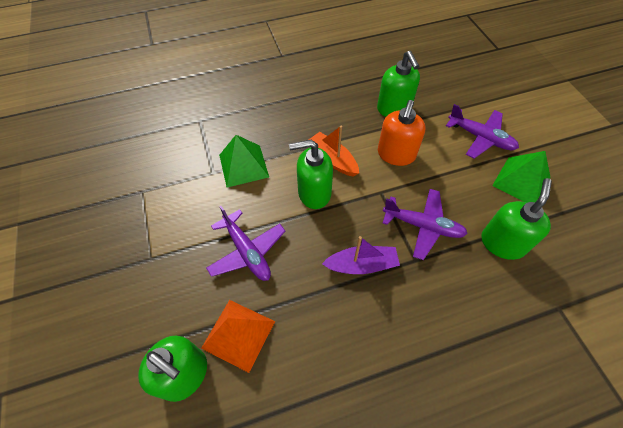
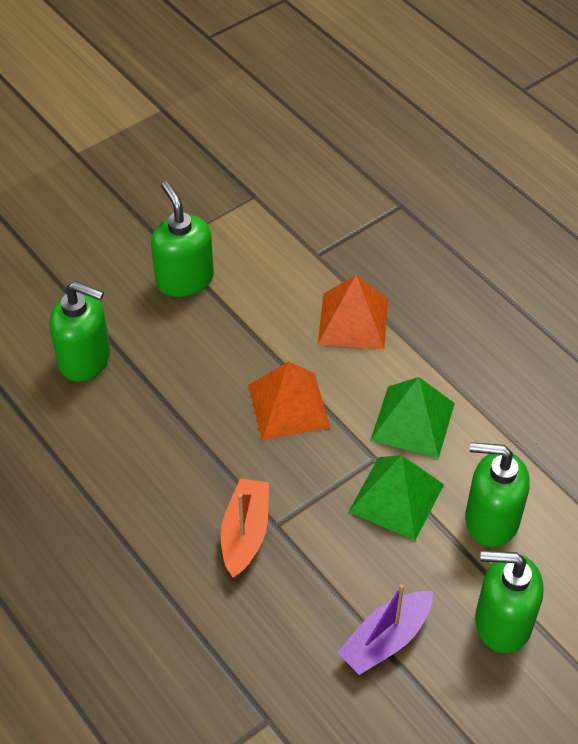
orange pyramid: 1 -> 2
orange soap dispenser: 1 -> 0
purple plane: 3 -> 0

